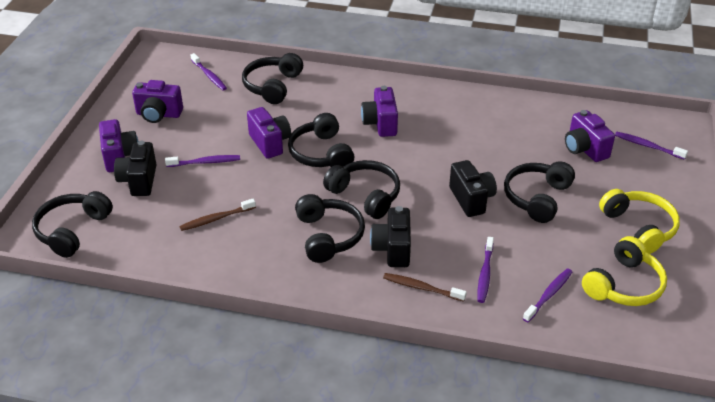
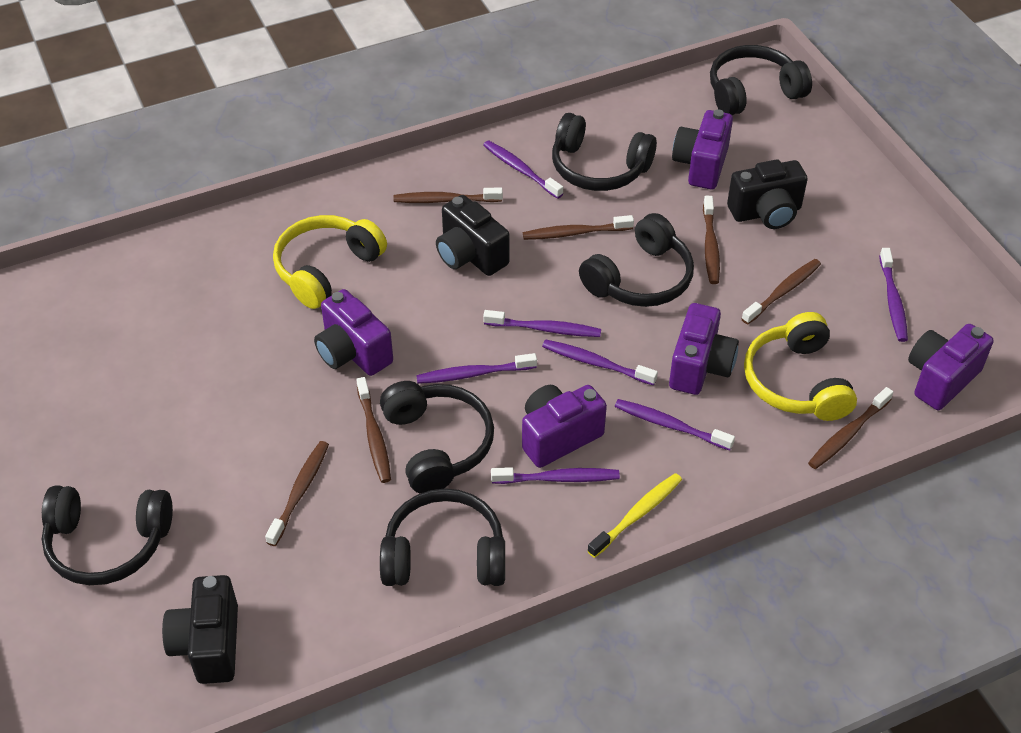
brown toothbrush: 2 -> 7
purple toothbrush: 5 -> 7
yellow toothbrush: 0 -> 1

